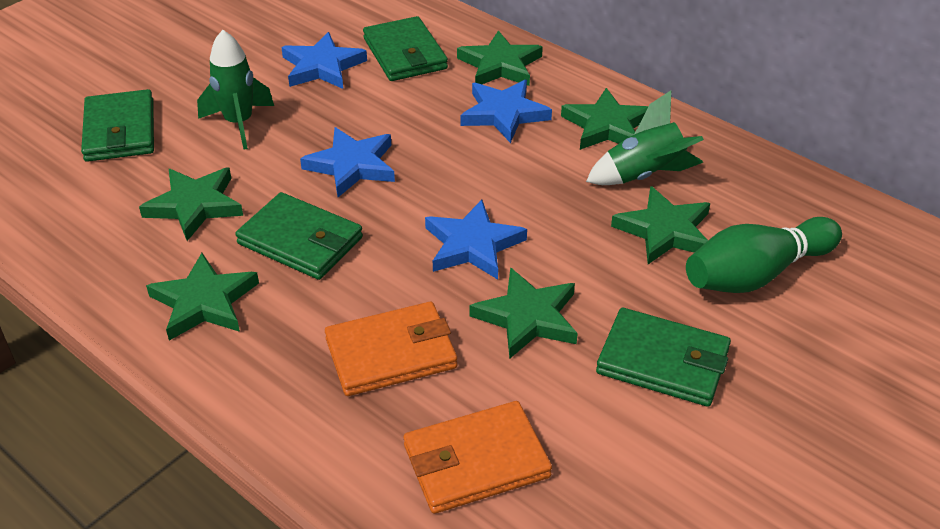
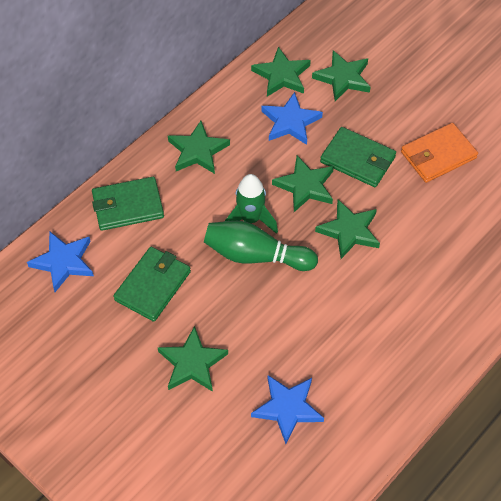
blue star: 4 -> 3
green rocket: 2 -> 1
green wallet: 4 -> 3
orange wallet: 2 -> 1

